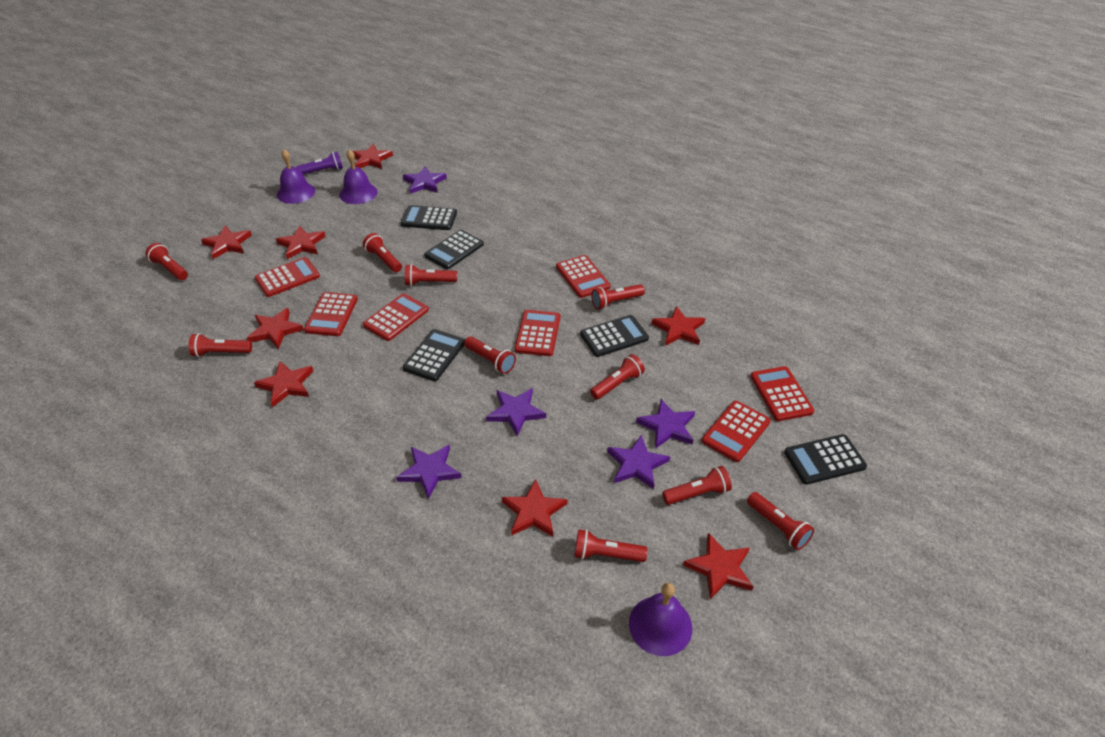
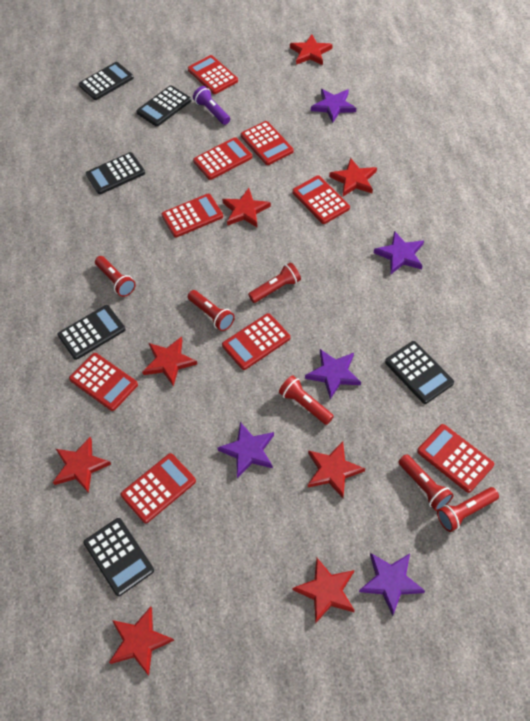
black calculator: 5 -> 6
purple bell: 3 -> 0
red calculator: 7 -> 9
red flashlight: 10 -> 6

